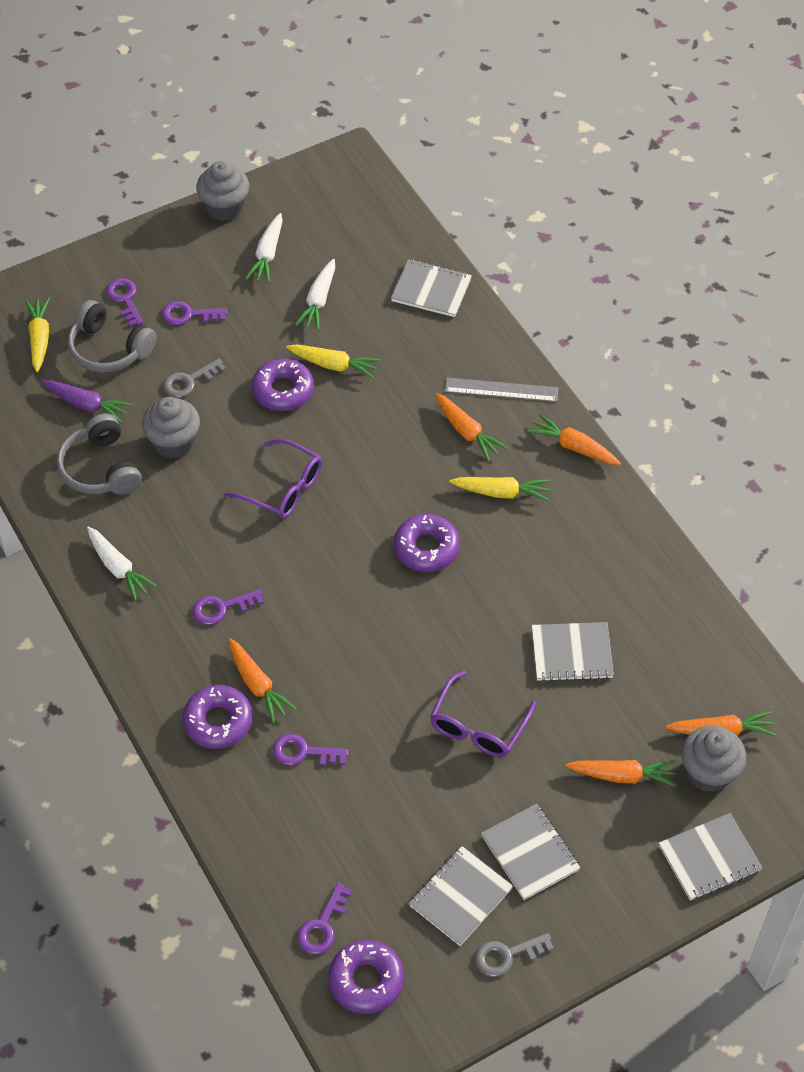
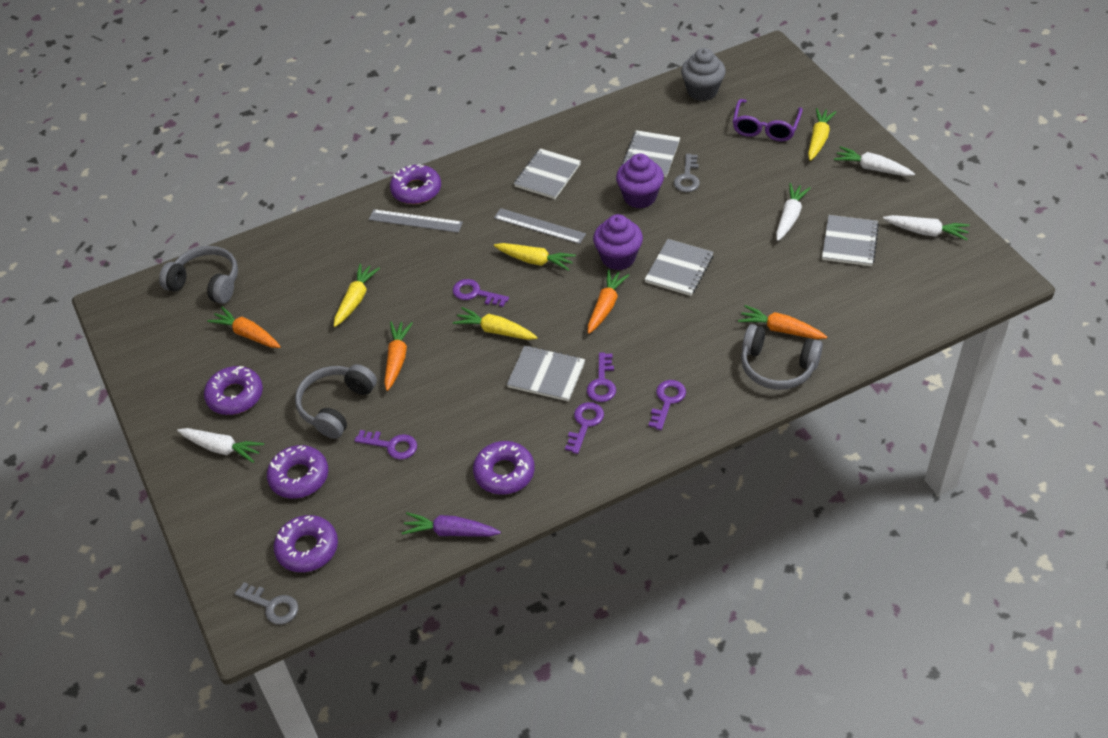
grey cupcake: 3 -> 1
grey headphones: 2 -> 3
grey ruler: 1 -> 2
orange carrot: 5 -> 4
purple cupcake: 0 -> 2
purple donut: 4 -> 5
purple glasses: 2 -> 1
white carrot: 3 -> 4
yellow carrot: 3 -> 4

